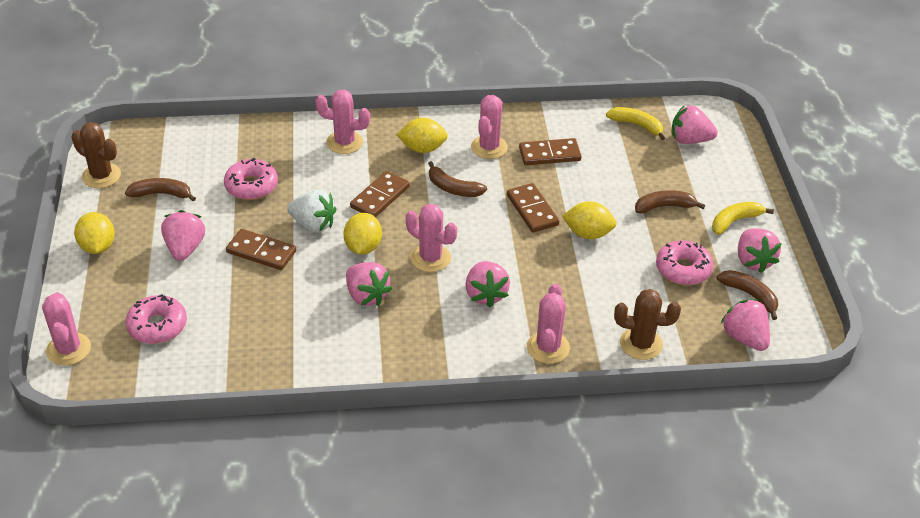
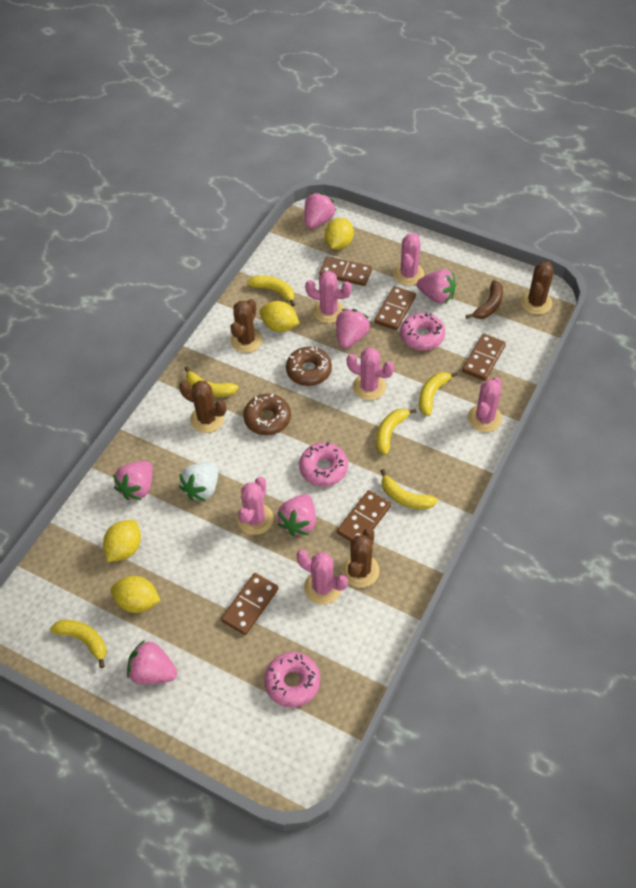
brown banana: 4 -> 1
brown cactus: 2 -> 4
brown domino: 4 -> 5
brown donut: 0 -> 2
pink cactus: 5 -> 6
yellow banana: 2 -> 6

